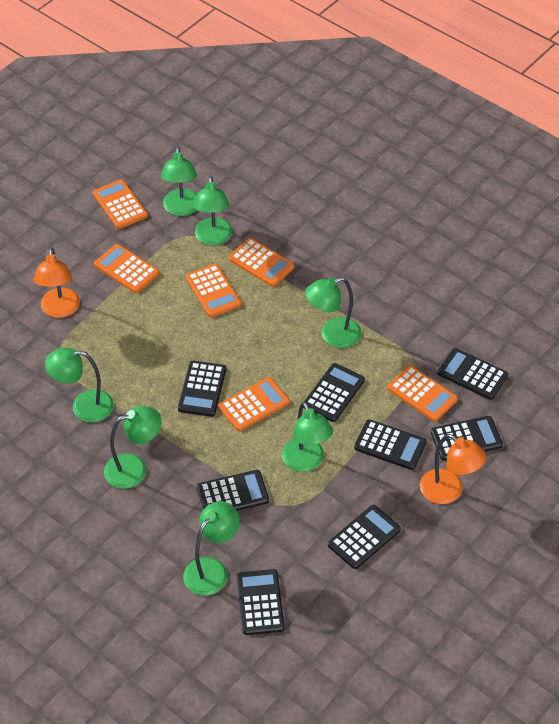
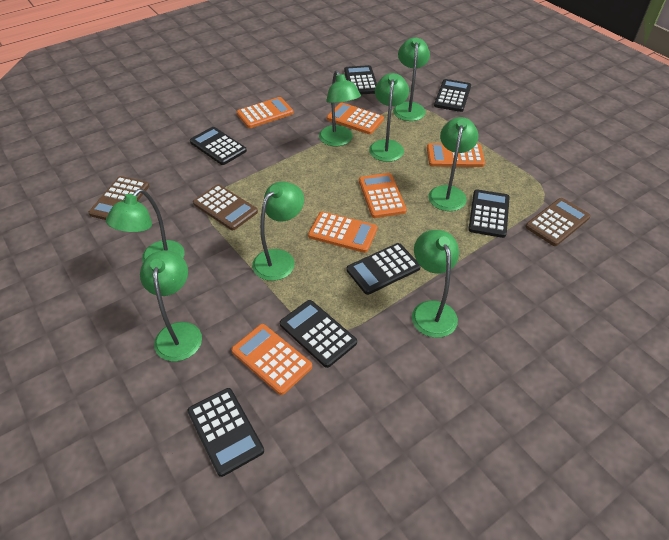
black calculator: 8 -> 7
brown calculator: 0 -> 3
green lamp: 7 -> 8
orange lamp: 2 -> 0

